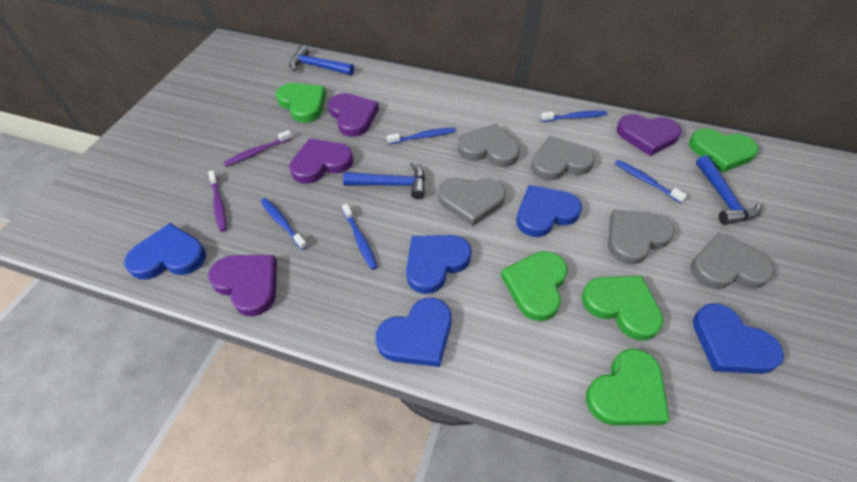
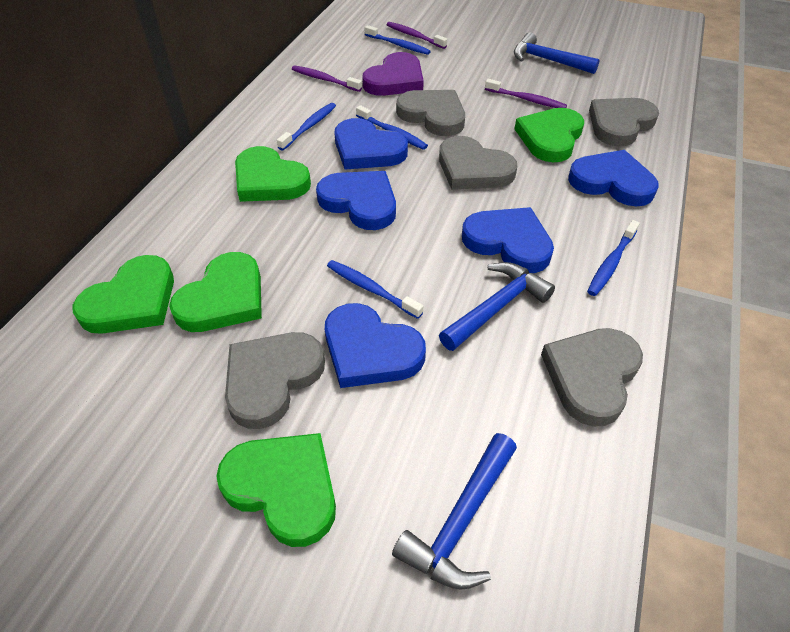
purple heart: 4 -> 1
purple toothbrush: 2 -> 3

